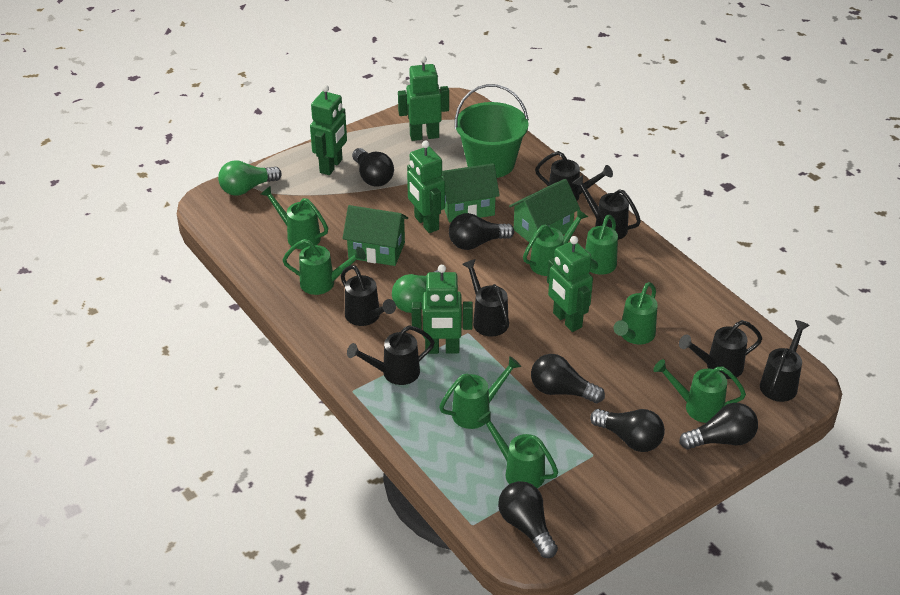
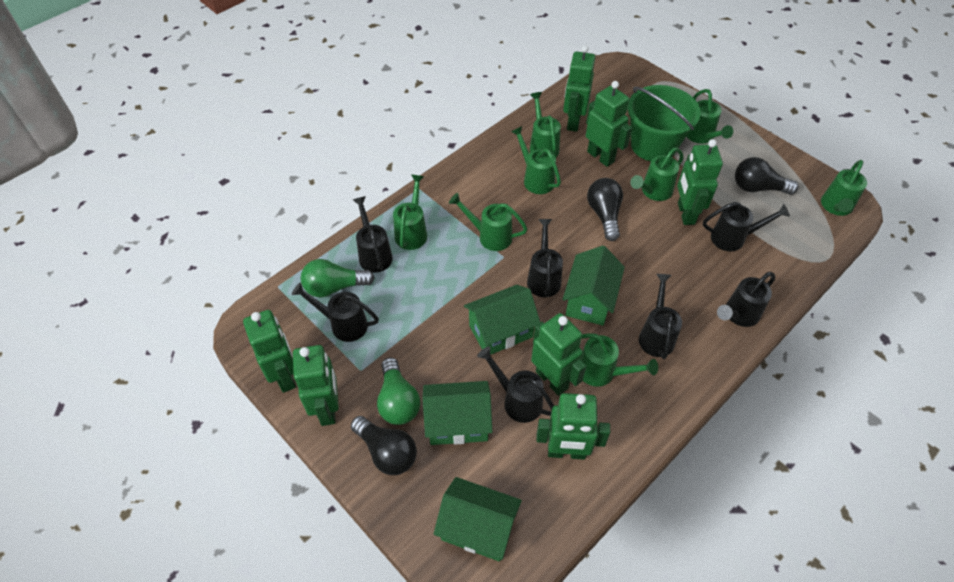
black light bulb: 6 -> 3
green house: 3 -> 4
green robot: 5 -> 7

